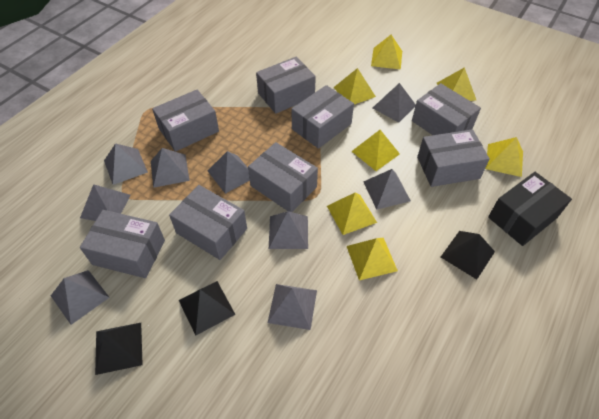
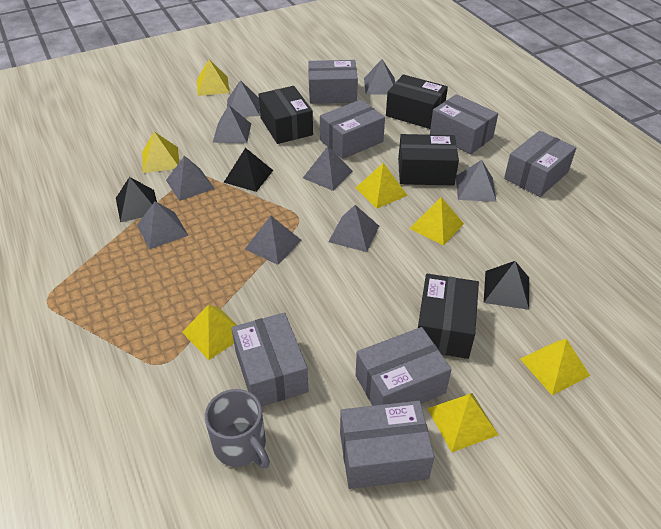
black box: 1 -> 4
grey box: 8 -> 7
grey mug: 0 -> 1

